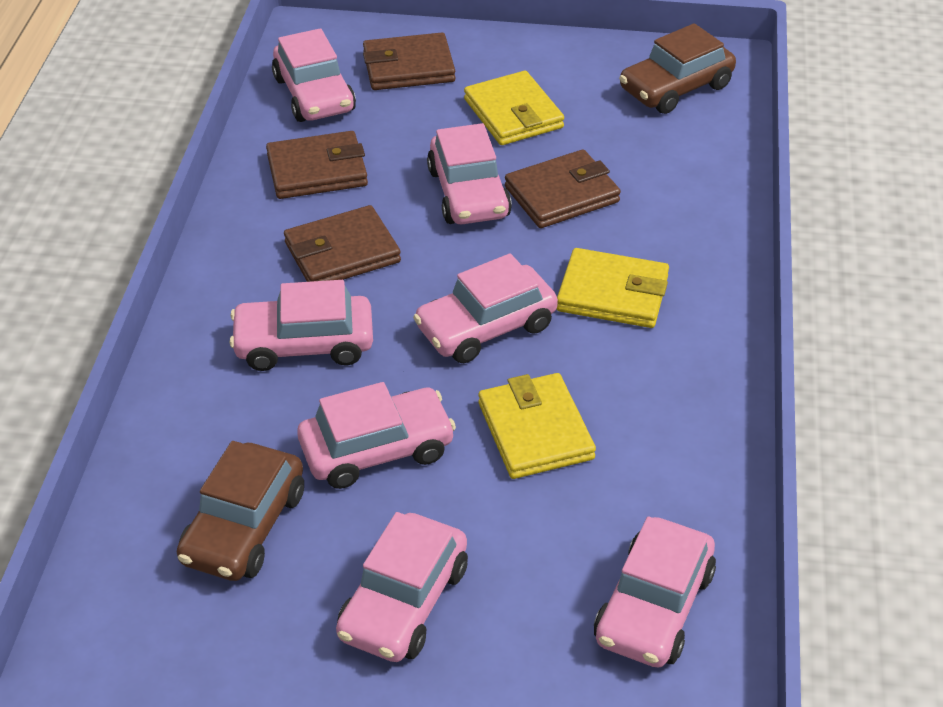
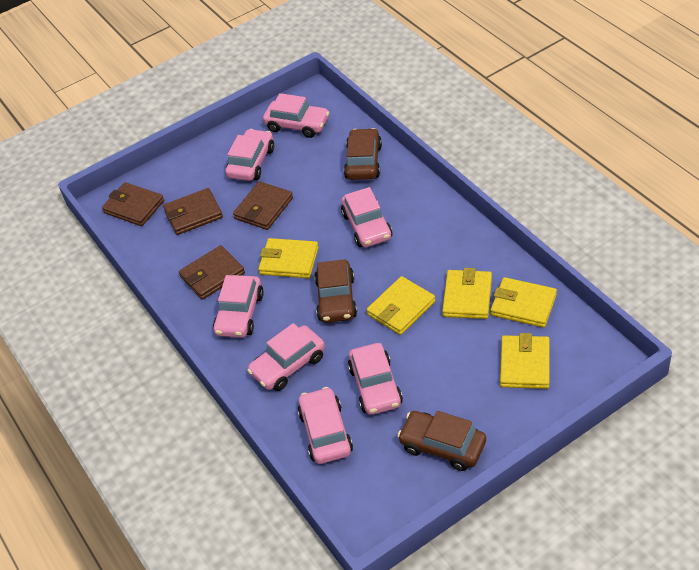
brown car: 2 -> 3
yellow wallet: 3 -> 5

